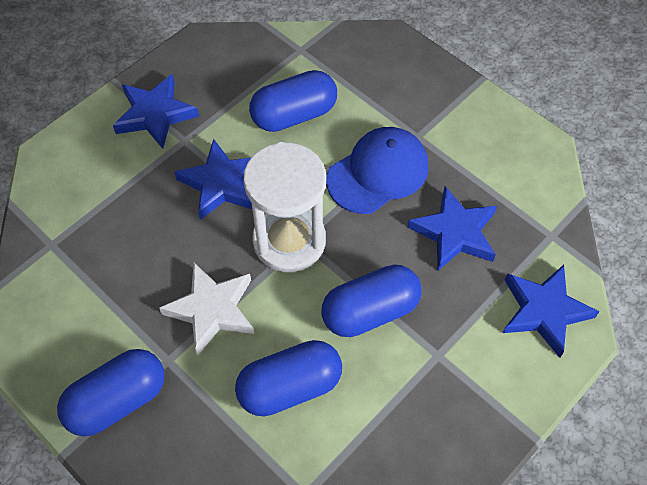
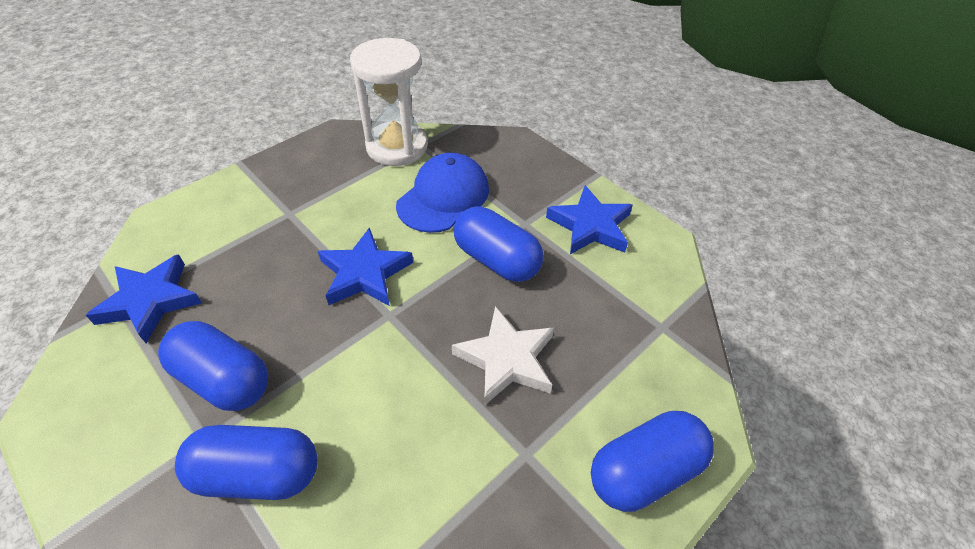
blue star: 4 -> 3

